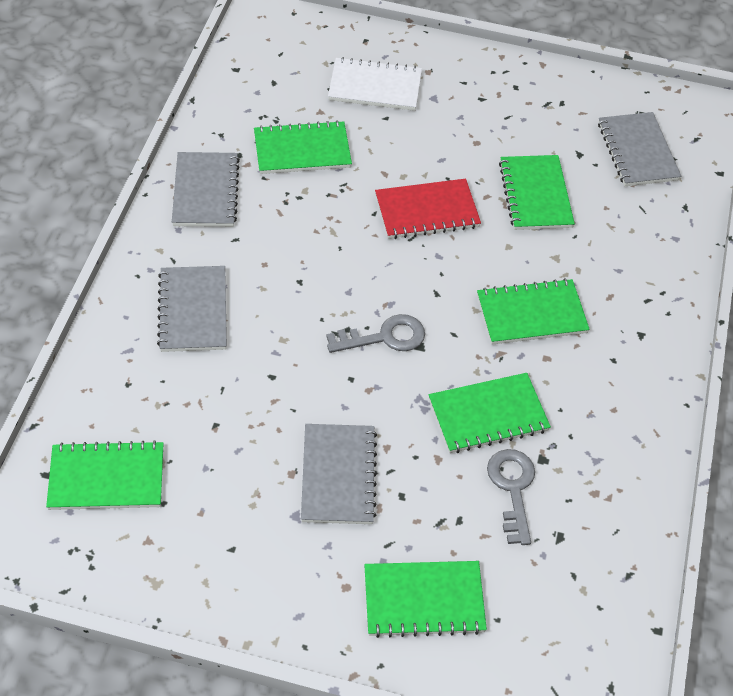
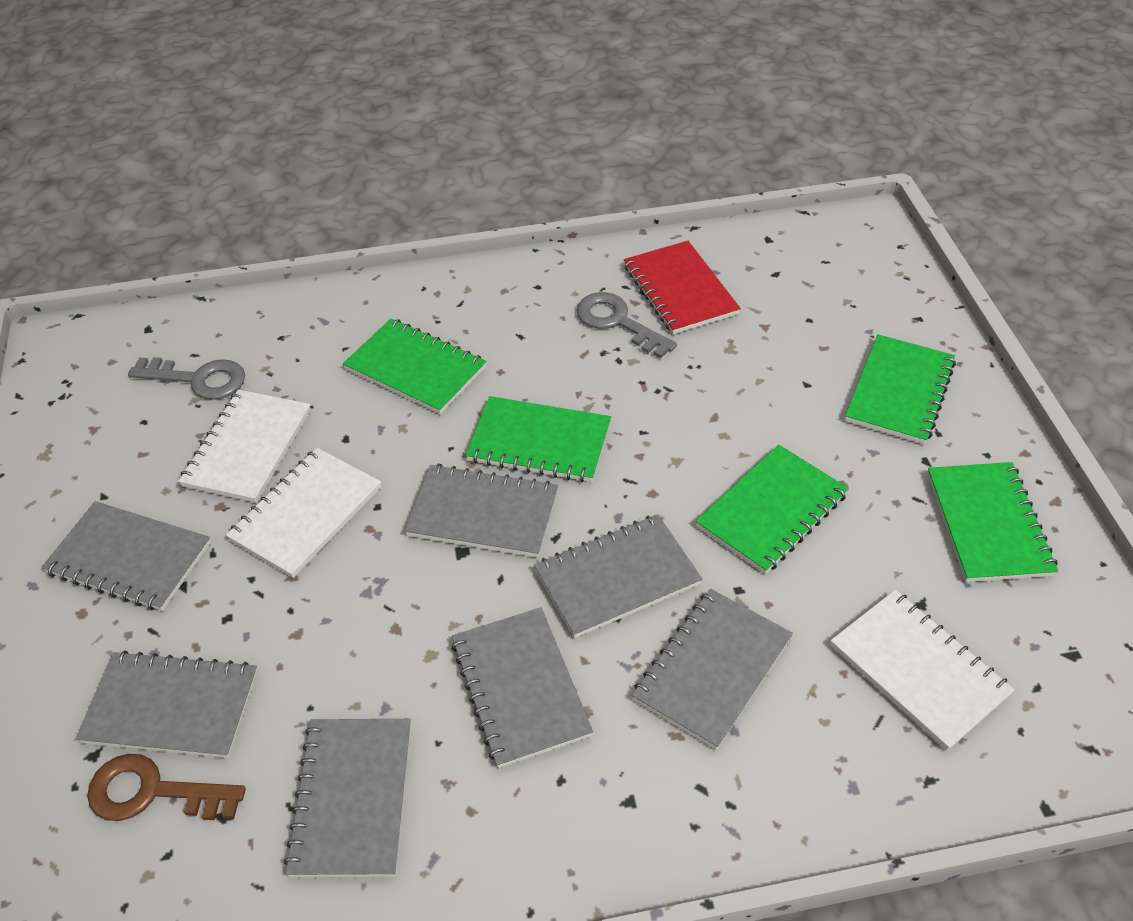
brown key: 0 -> 1
green notebook: 6 -> 5
grey notebook: 4 -> 7
white notebook: 1 -> 3

